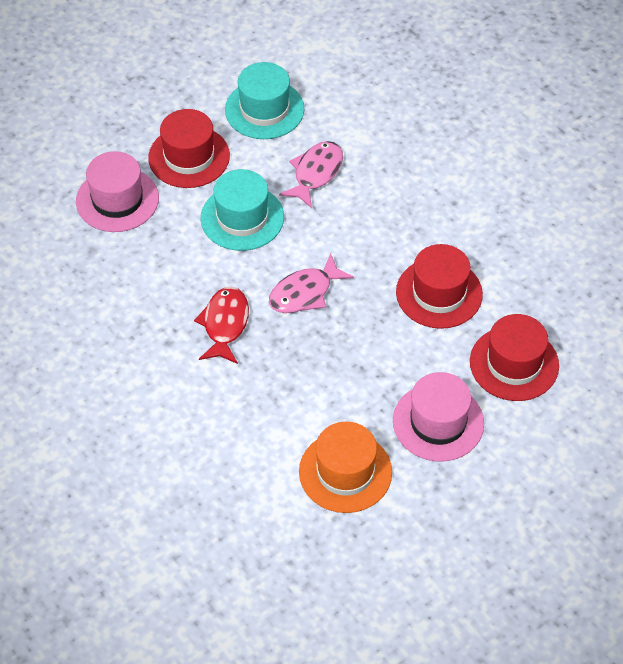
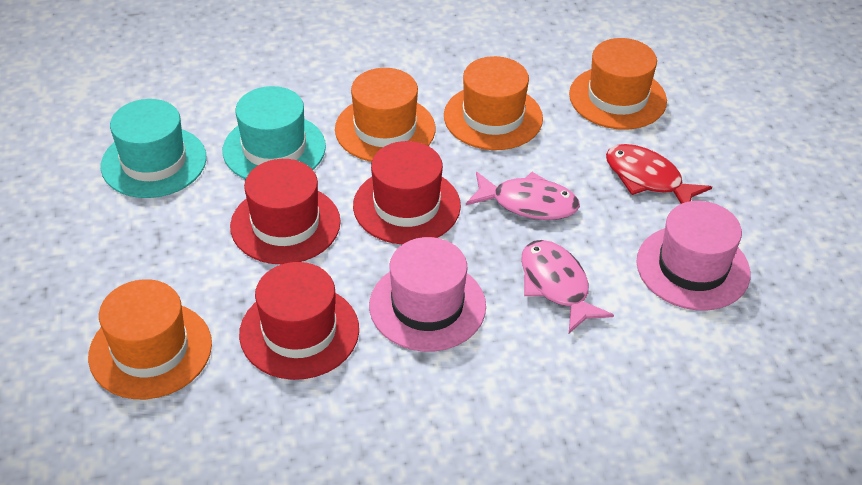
orange hat: 1 -> 4

